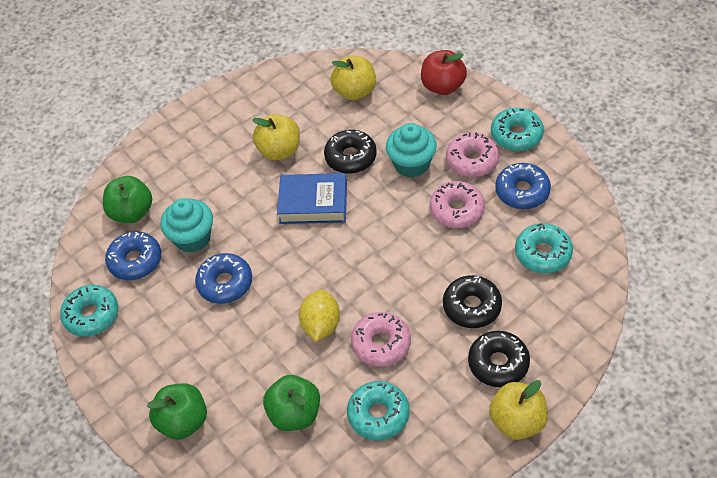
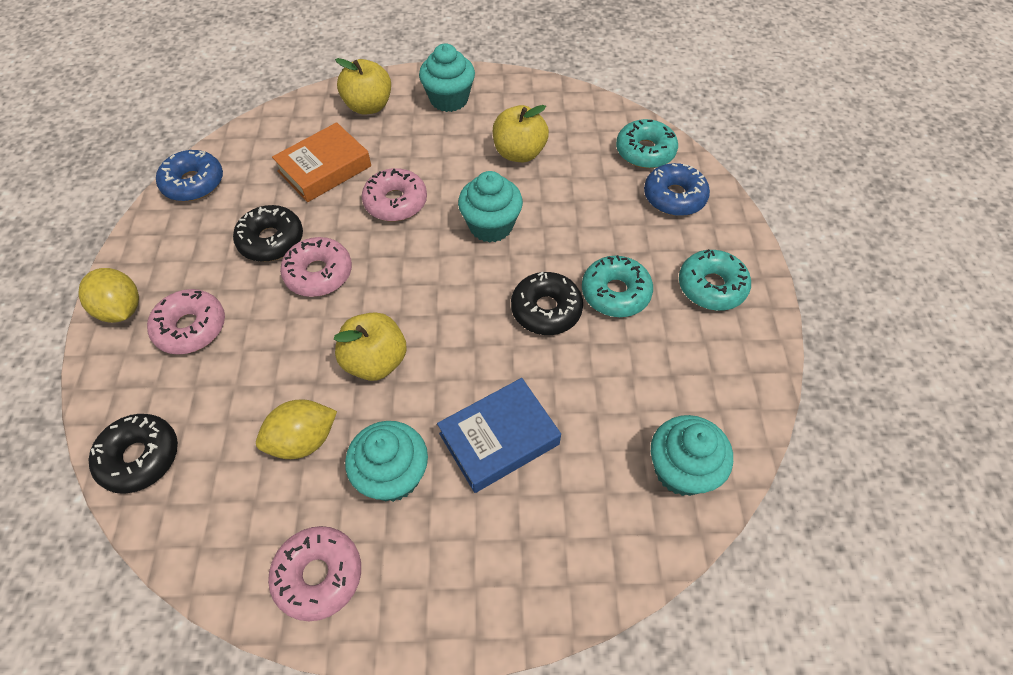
blue donut: 3 -> 2
green apple: 3 -> 0
orange book: 0 -> 1
pink donut: 3 -> 4
red apple: 1 -> 0
turquoise cupcake: 2 -> 4
turquoise donut: 4 -> 3
yellow lemon: 1 -> 2

